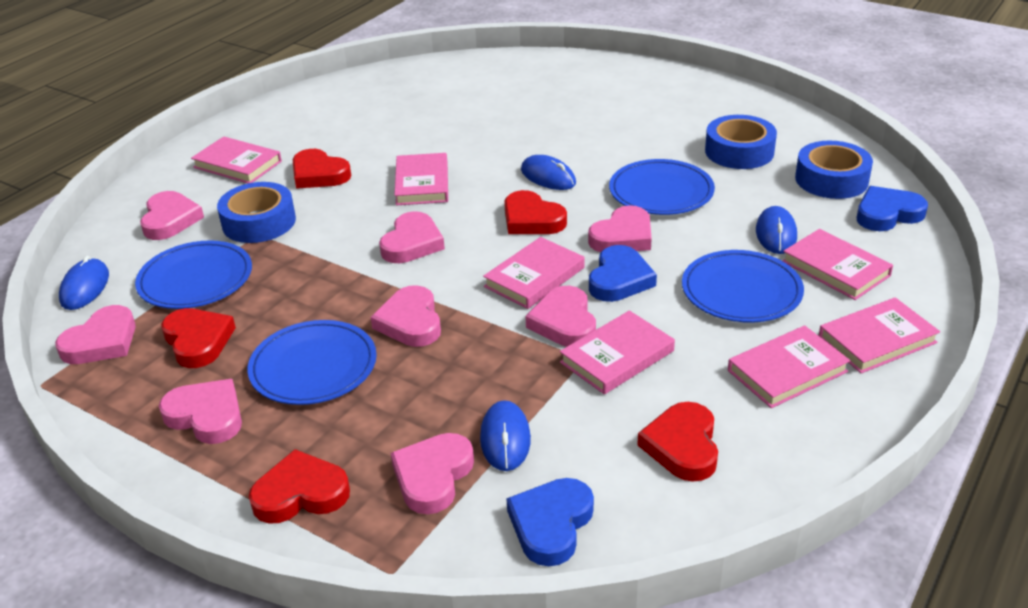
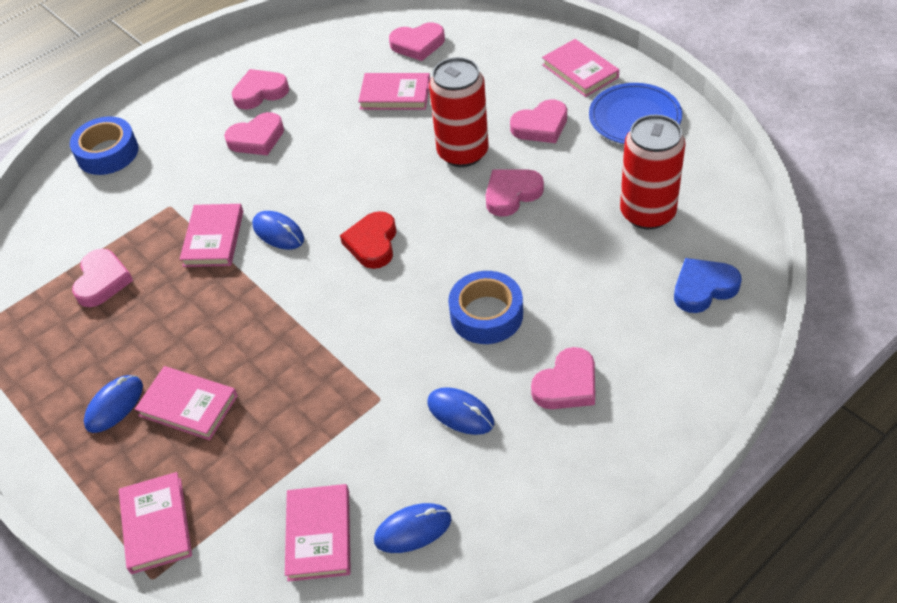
blue heart: 3 -> 1
blue plate: 4 -> 1
blue tape: 3 -> 2
pink book: 7 -> 6
pink heart: 8 -> 7
red can: 0 -> 2
red heart: 5 -> 1

